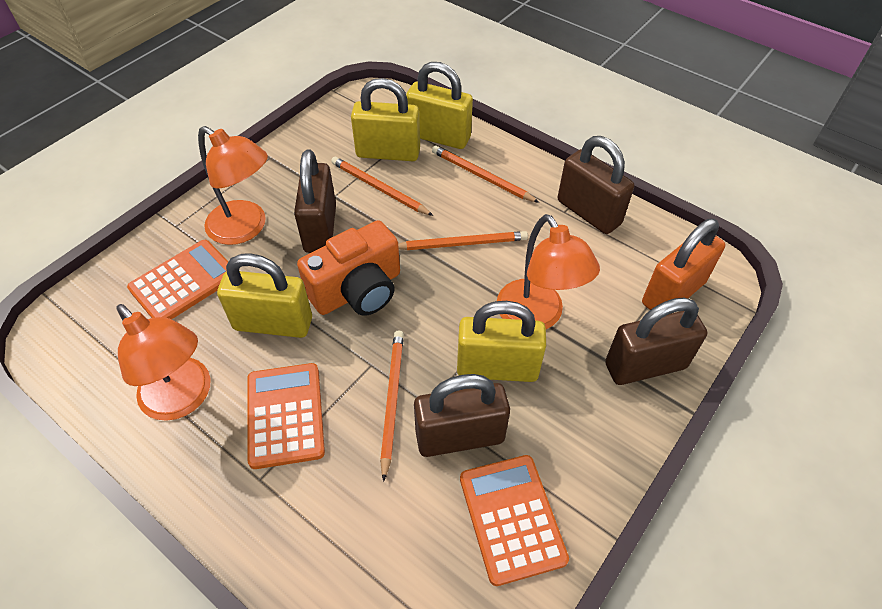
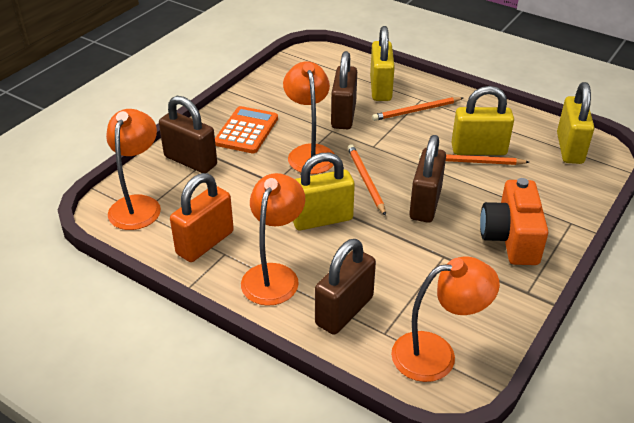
orange calculator: 3 -> 1
orange lamp: 3 -> 4
orange pencil: 4 -> 3

